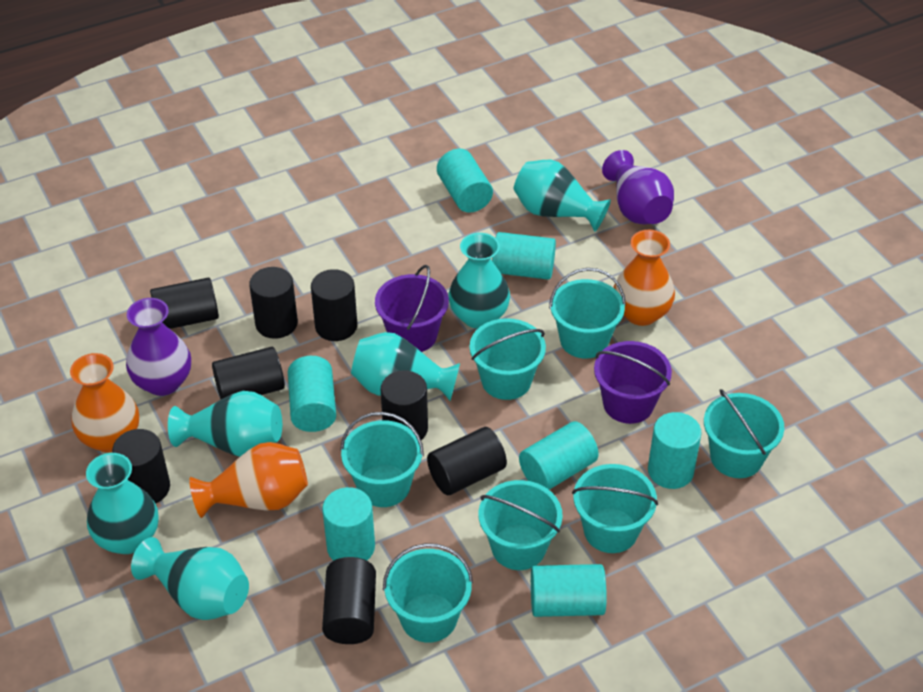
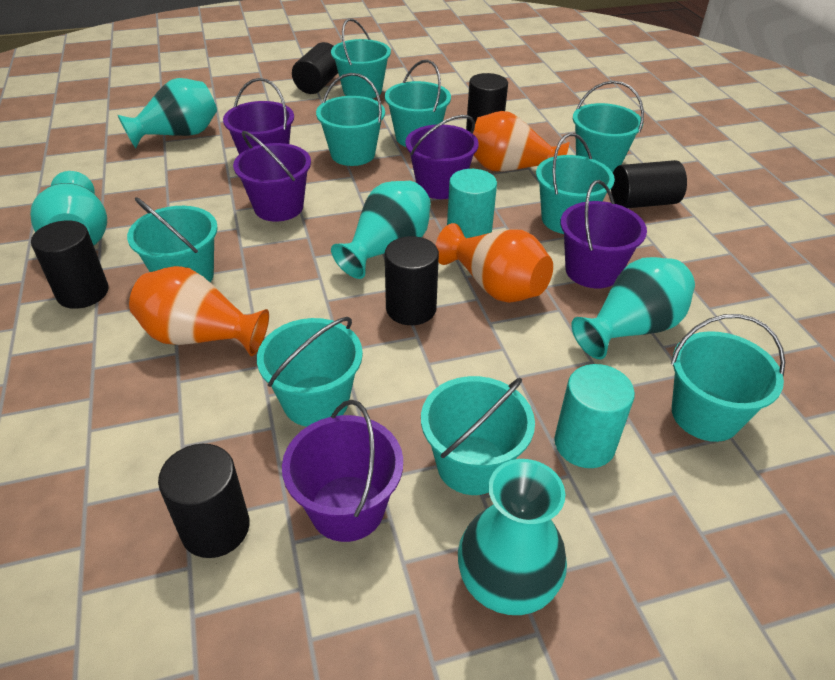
black cylinder: 8 -> 6
purple bucket: 2 -> 5
purple vase: 2 -> 0
turquoise bucket: 7 -> 9
turquoise cylinder: 7 -> 2
turquoise vase: 6 -> 5

